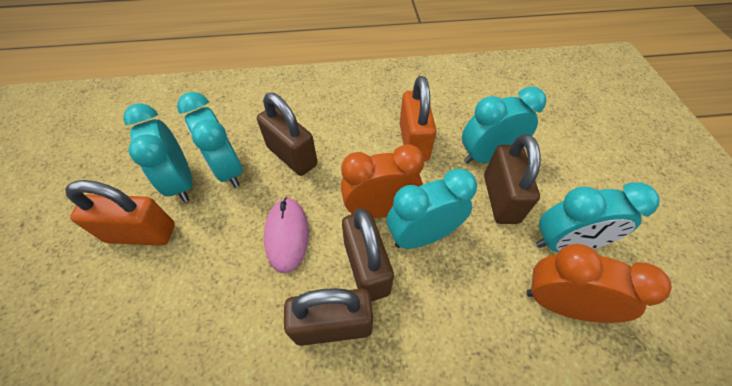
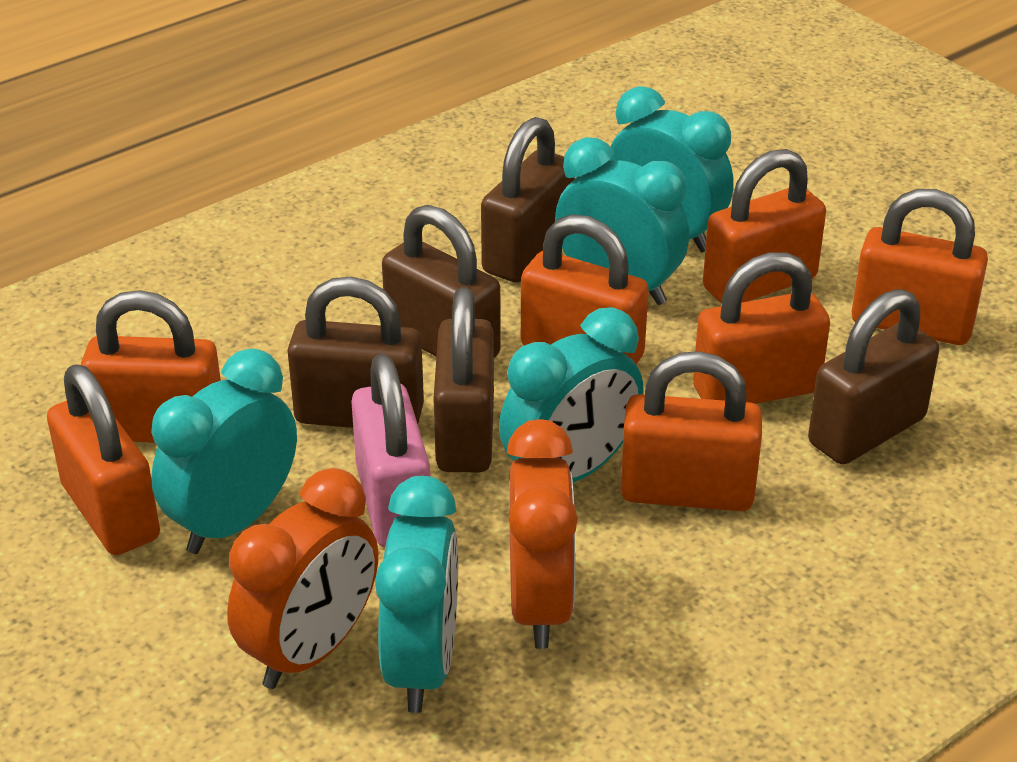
brown padlock: 4 -> 5
orange padlock: 2 -> 7
pink mouse: 1 -> 0
pink padlock: 0 -> 1

